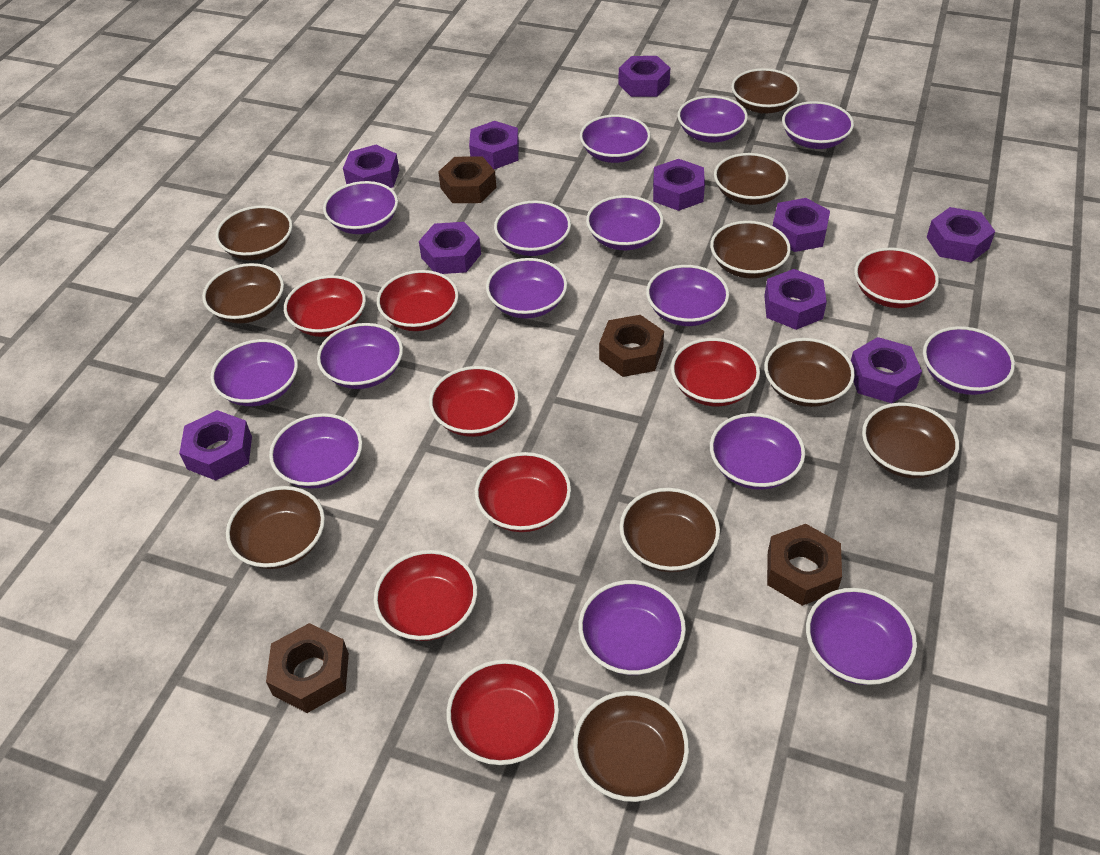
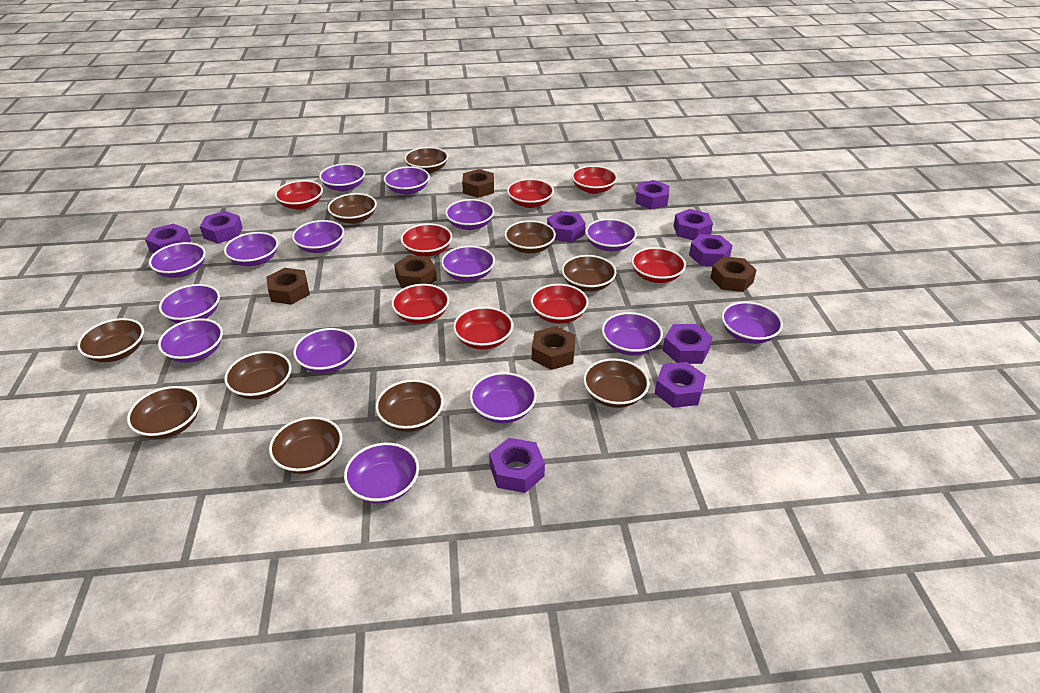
brown nut: 4 -> 5
purple nut: 10 -> 9

